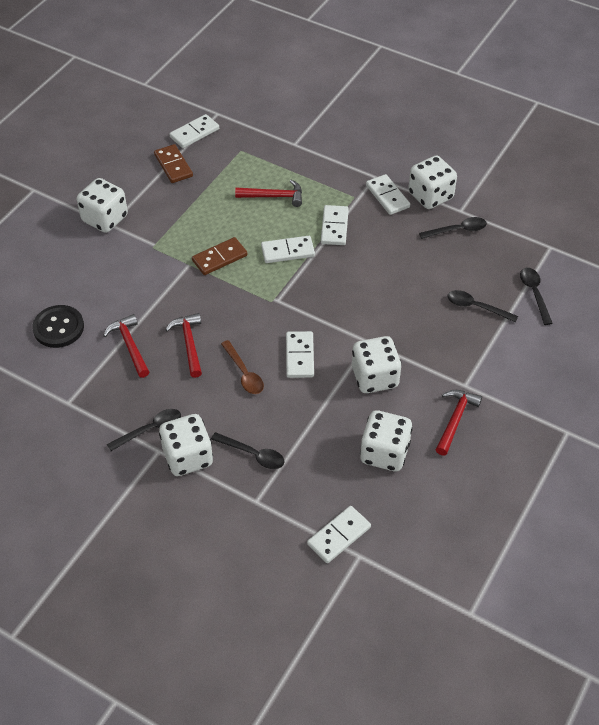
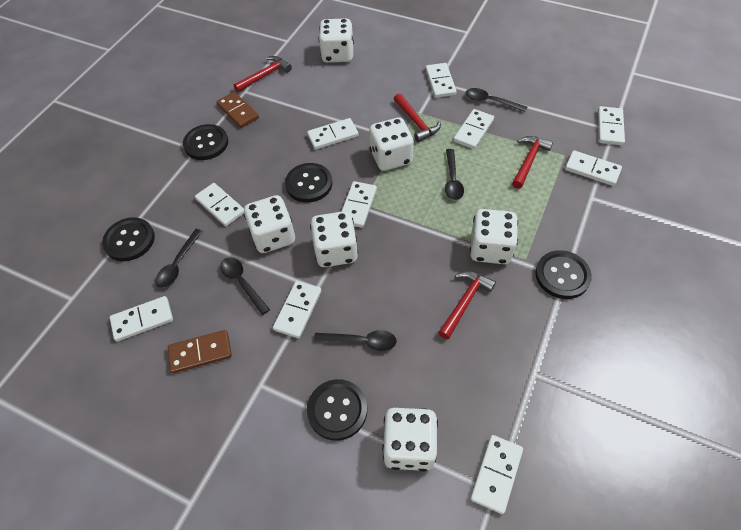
black button: 1 -> 5
brown spoon: 1 -> 0
white dice: 5 -> 6
white domino: 6 -> 10

